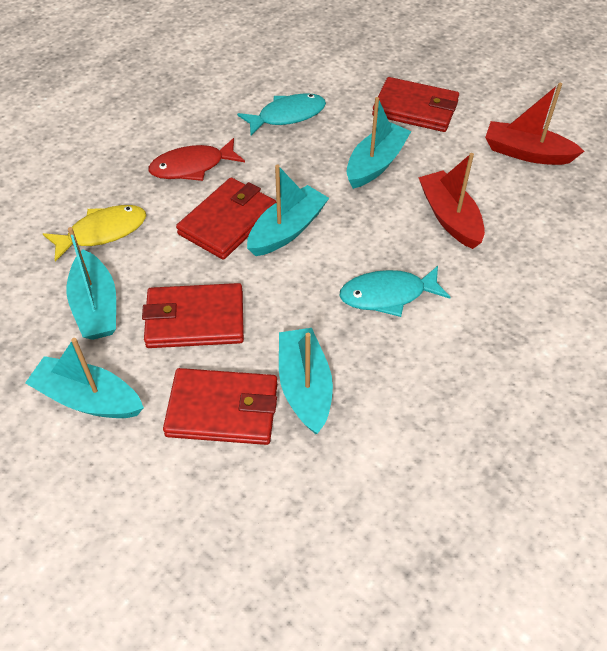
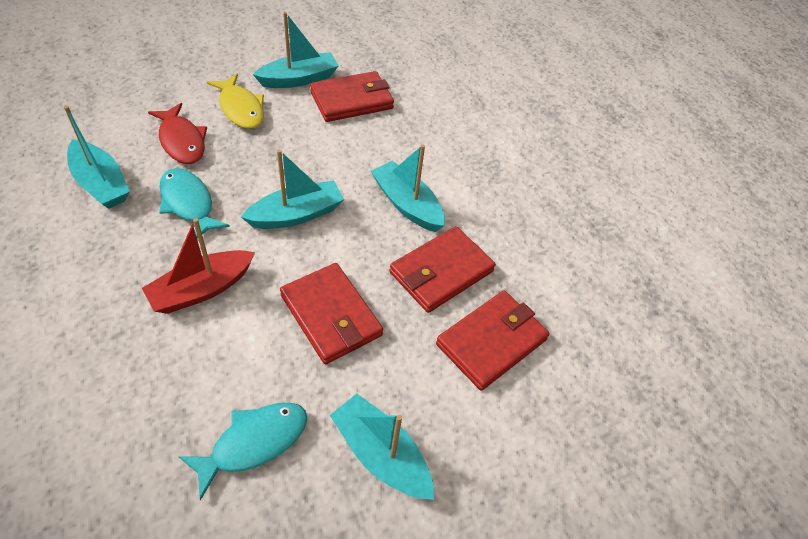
red boat: 2 -> 1

